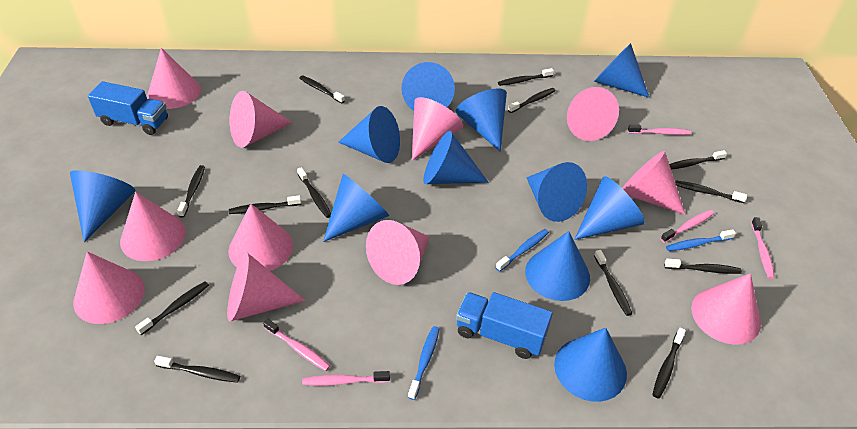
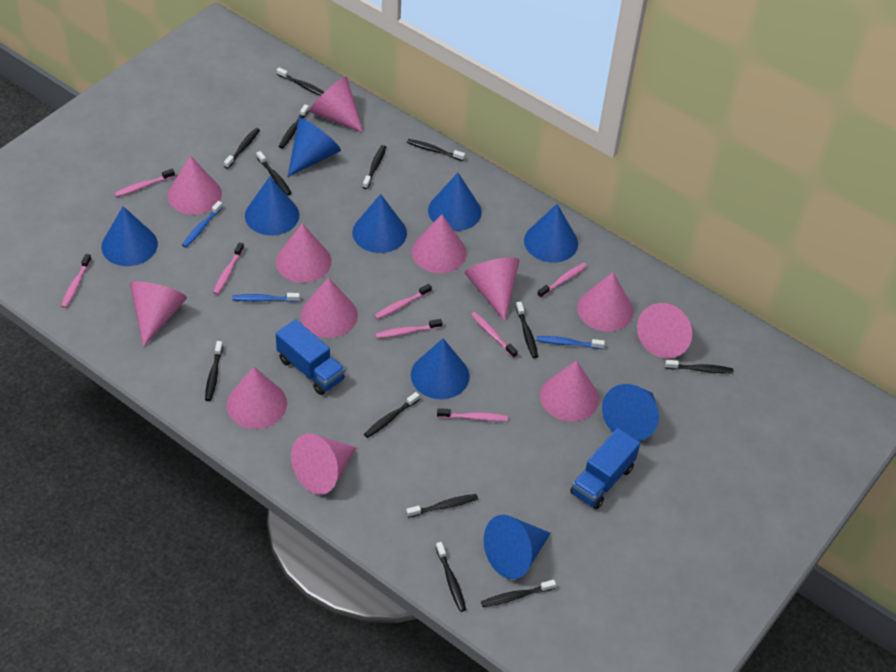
blue cone: 11 -> 9
pink cone: 11 -> 12
pink toothbrush: 5 -> 8

